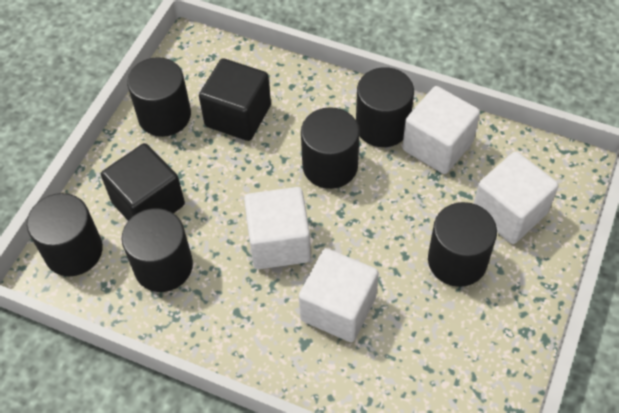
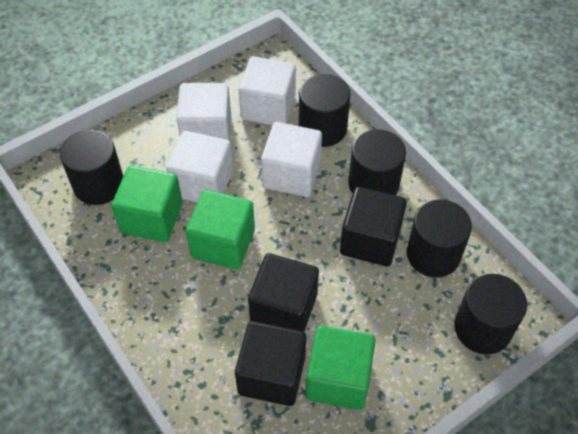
black cube: 2 -> 3
black cylinder: 6 -> 5
green cube: 0 -> 3

